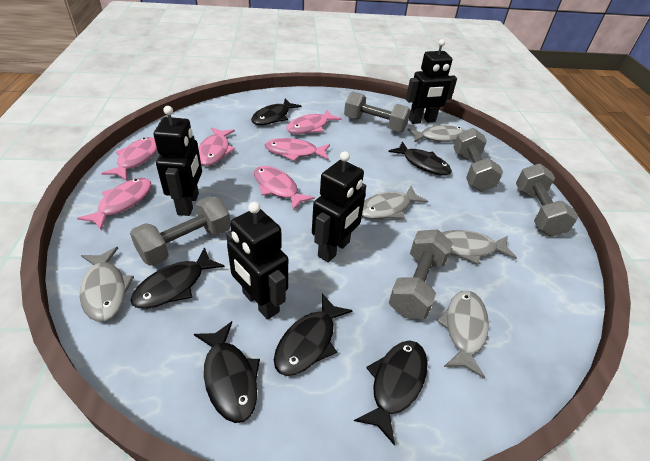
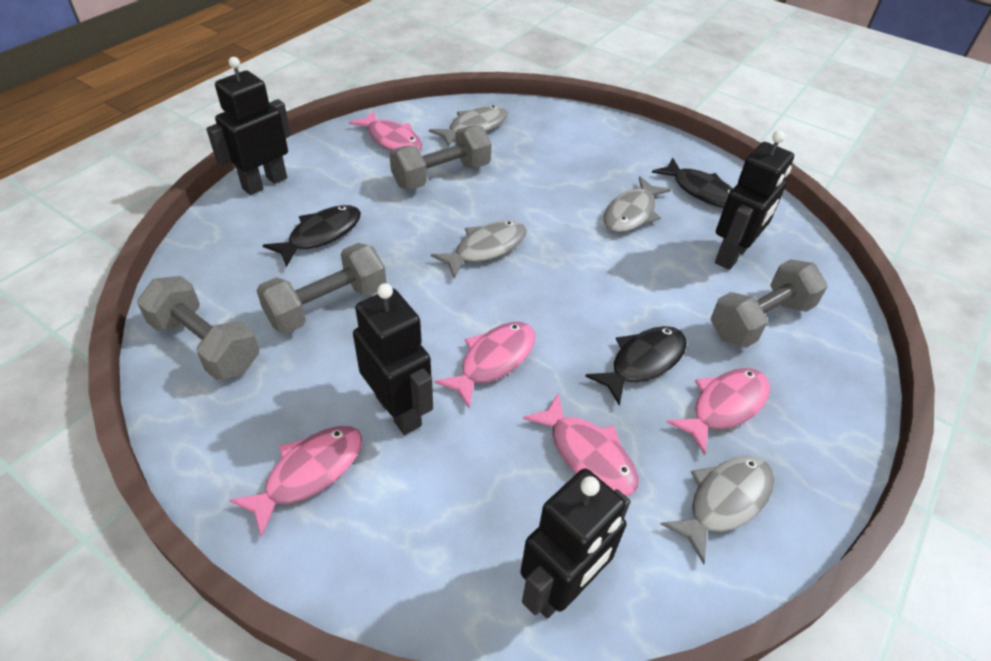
black fish: 6 -> 3
grey dumbbell: 5 -> 4
grey fish: 5 -> 4
pink fish: 6 -> 5

